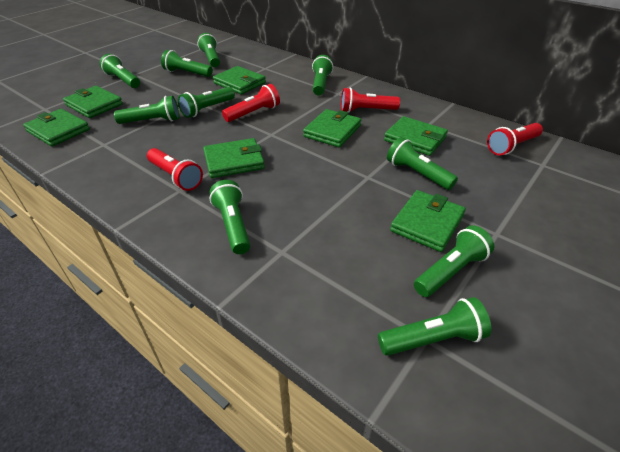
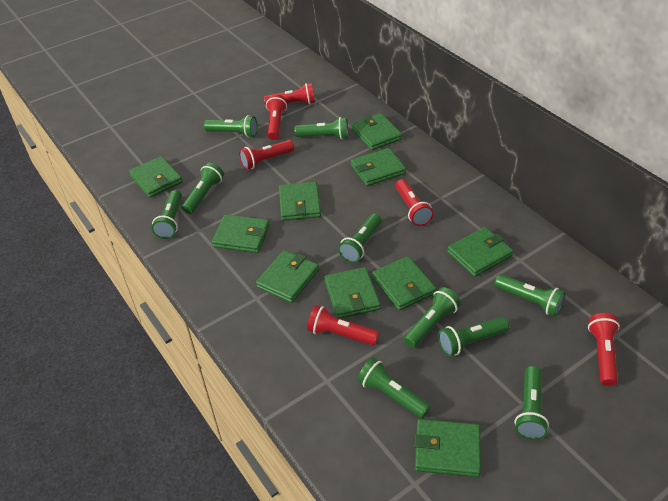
green wallet: 7 -> 10
red flashlight: 4 -> 6

